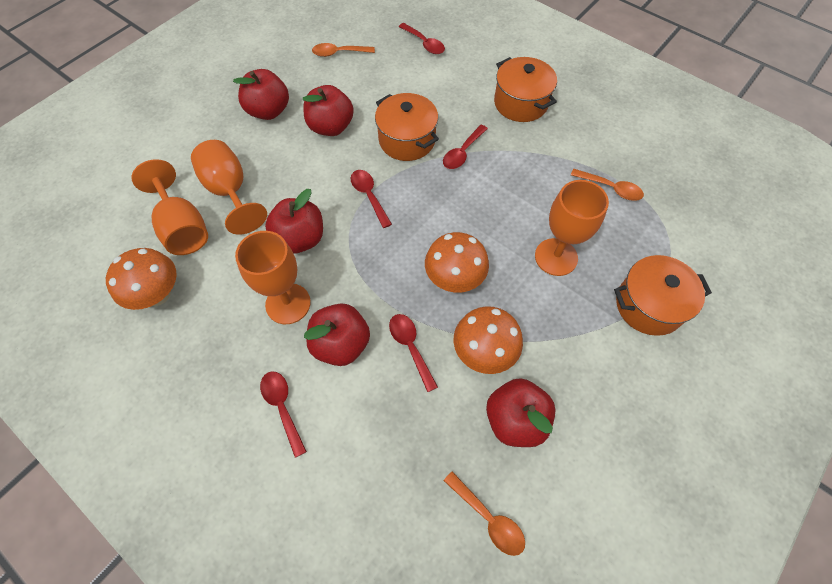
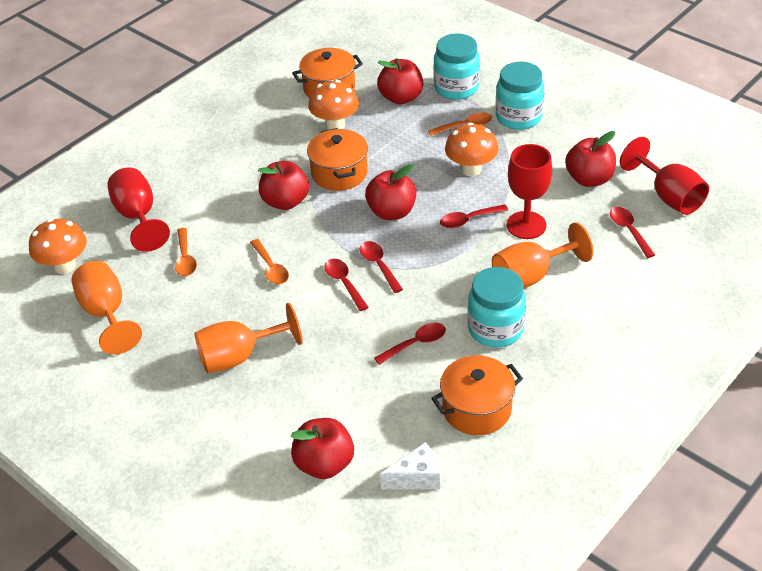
orange goblet: 4 -> 3
red goblet: 0 -> 3
turquoise jar: 0 -> 3
white cheese: 0 -> 1

